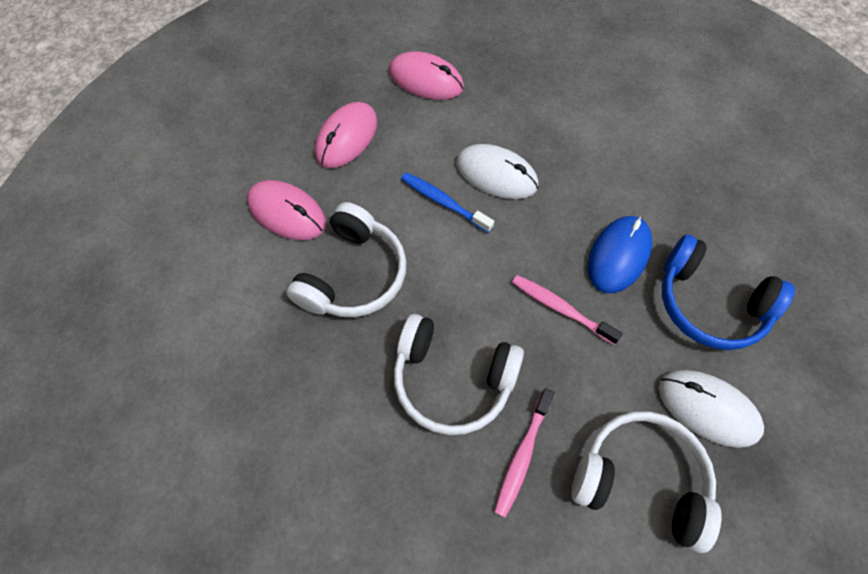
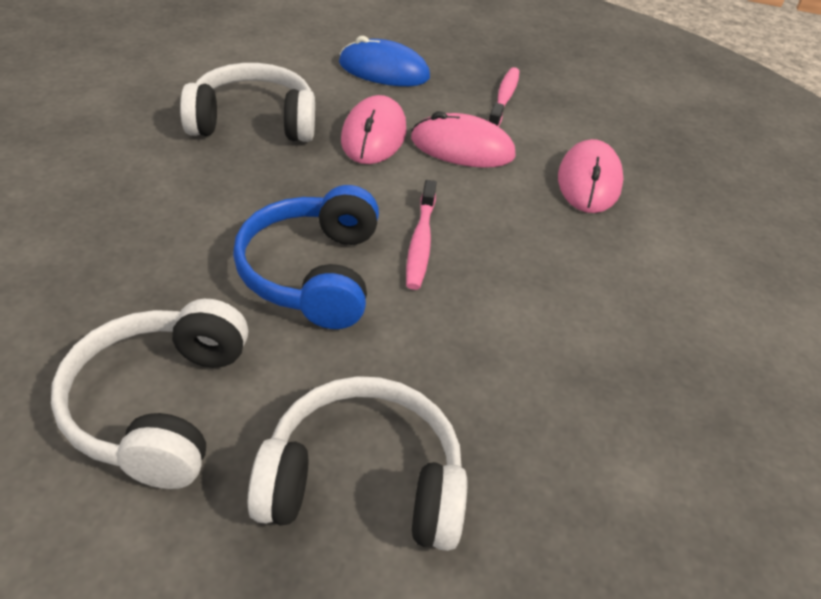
blue toothbrush: 1 -> 0
white mouse: 2 -> 0

